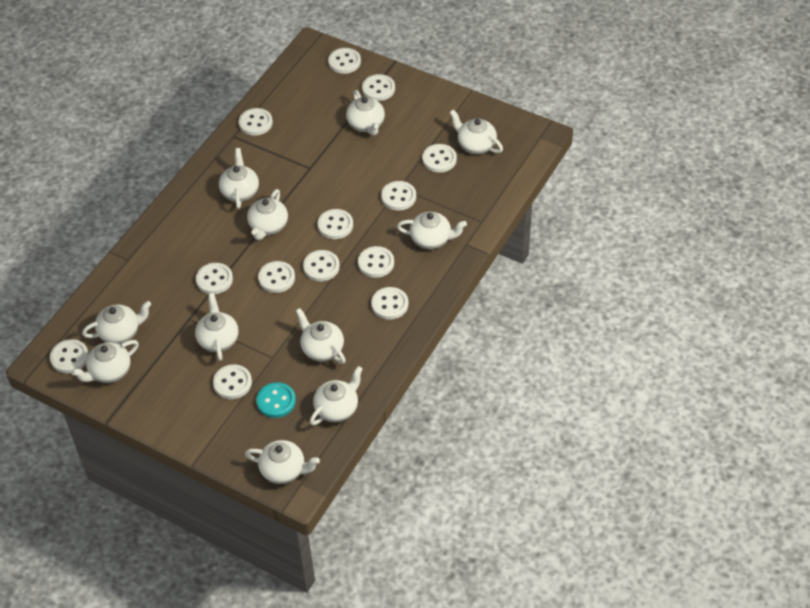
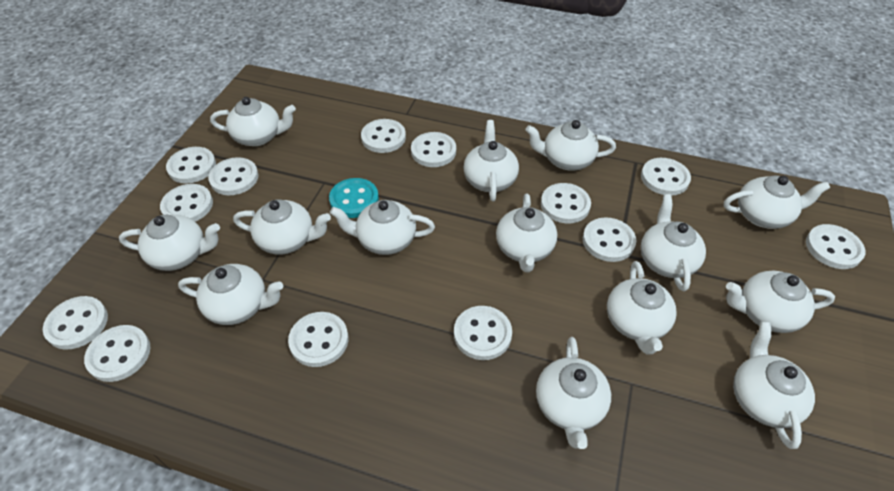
white teapot: 11 -> 14

